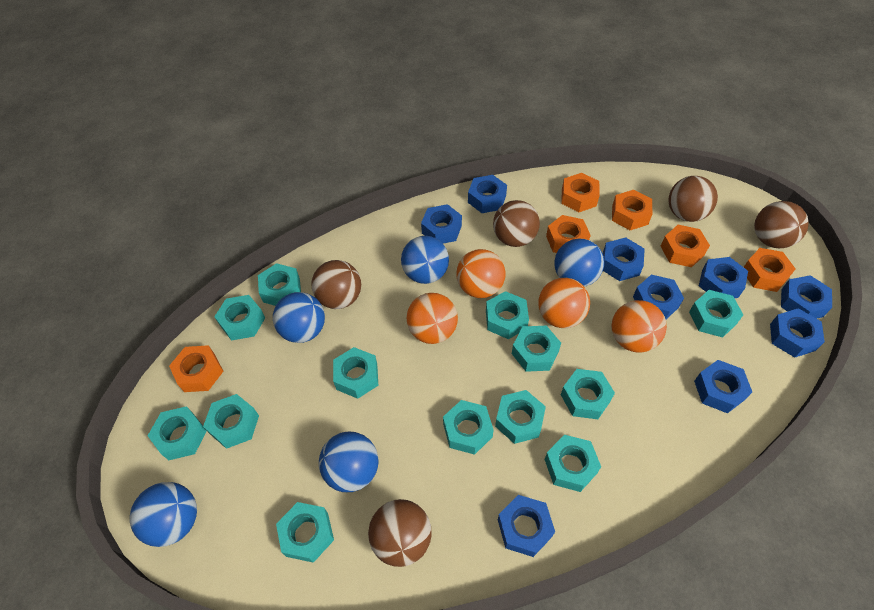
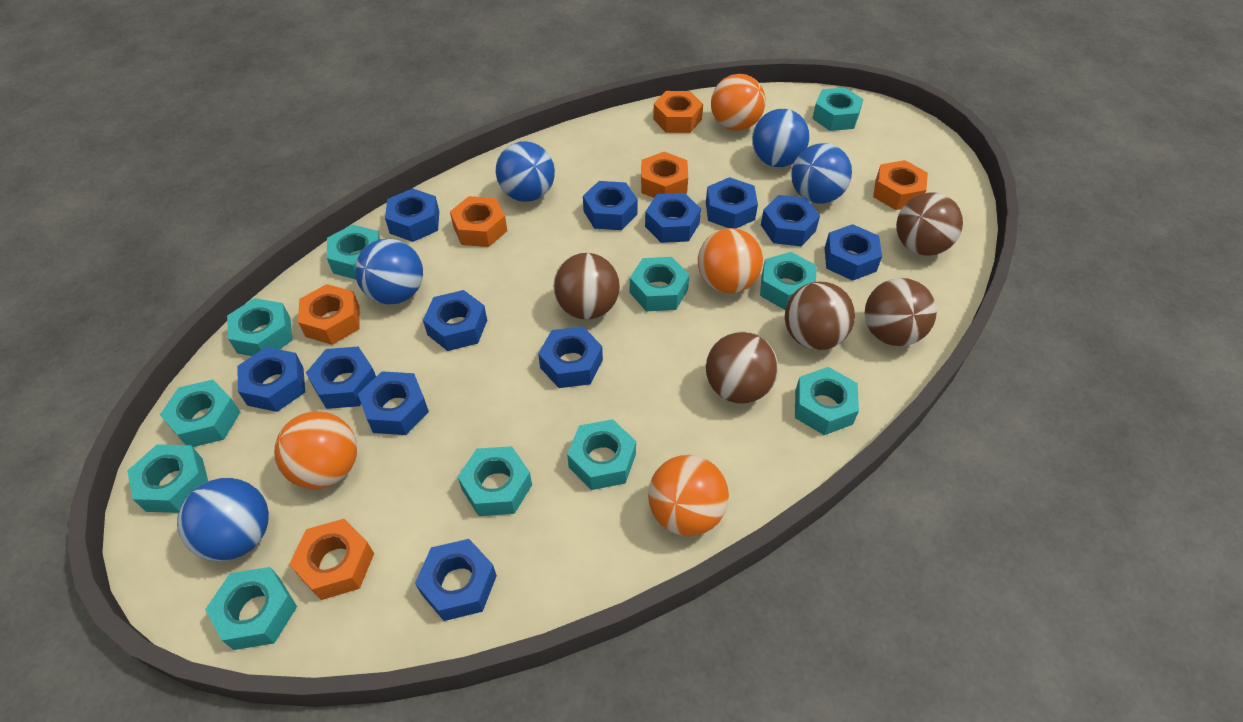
blue nut: 9 -> 12
turquoise nut: 13 -> 11

